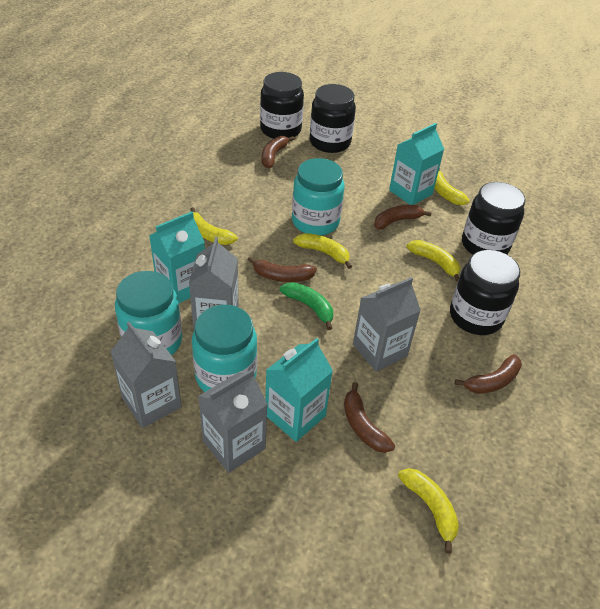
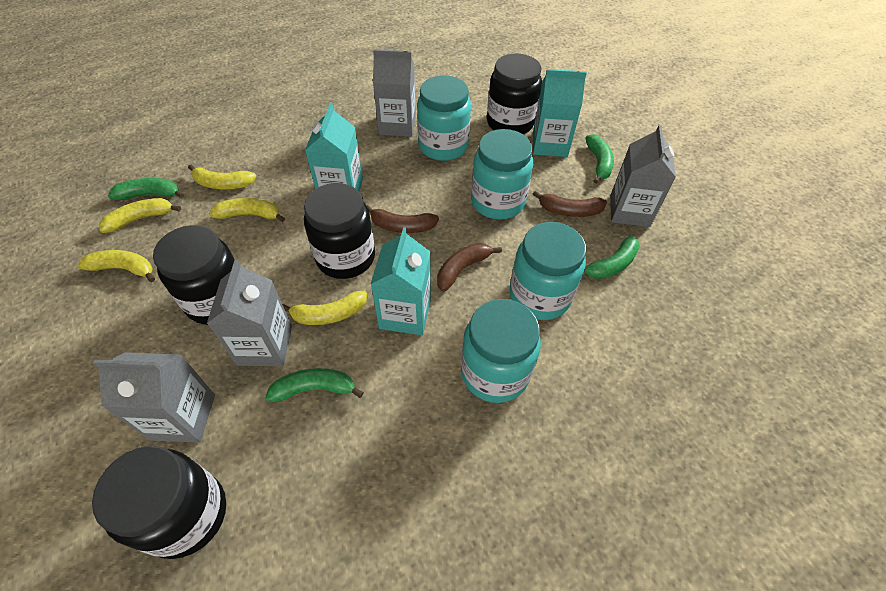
brown banana: 5 -> 3
green banana: 1 -> 4
turquoise jar: 3 -> 4

